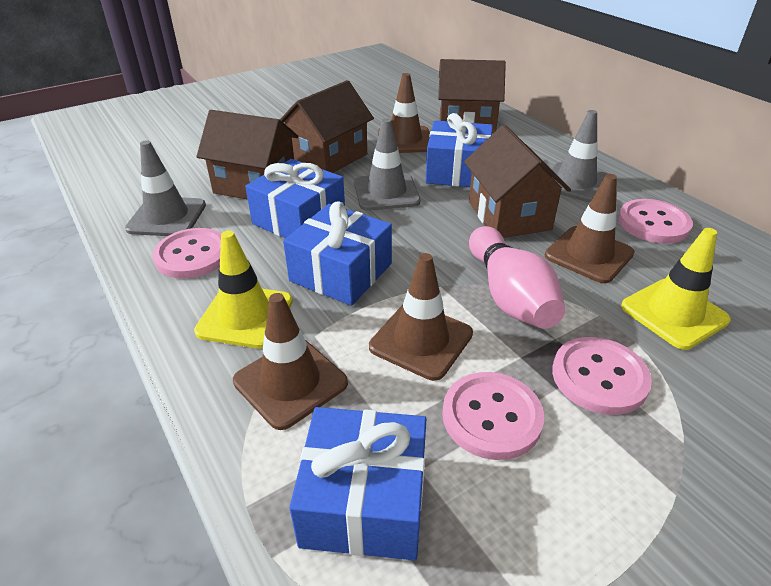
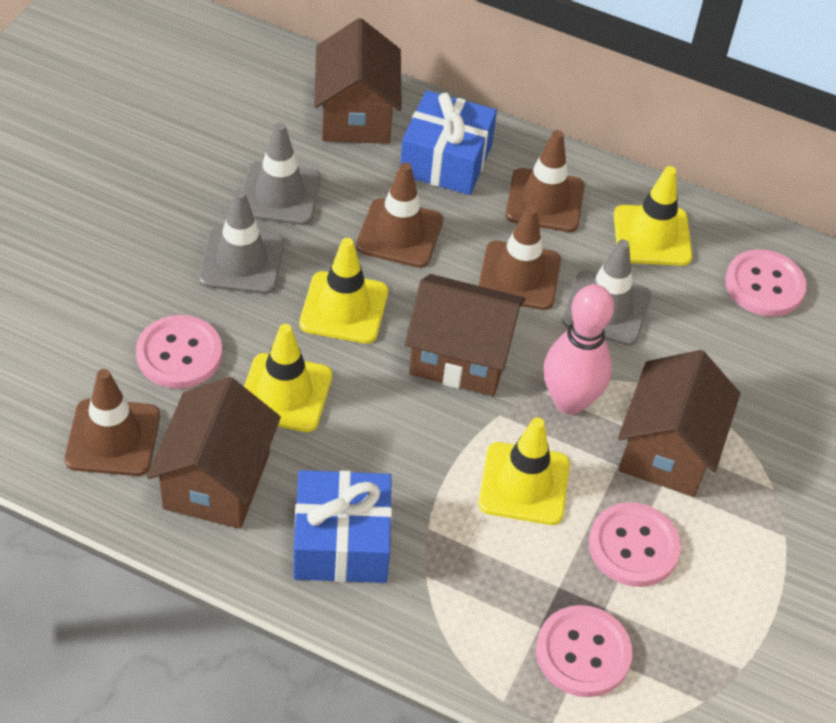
blue gift: 4 -> 2
yellow traffic cone: 2 -> 4

